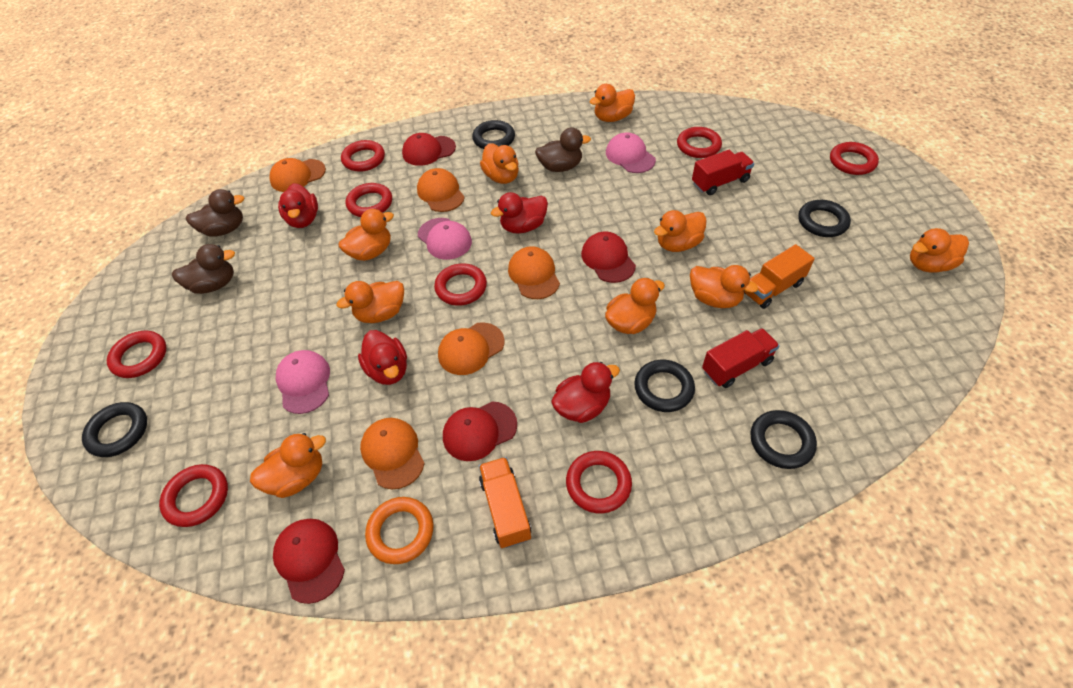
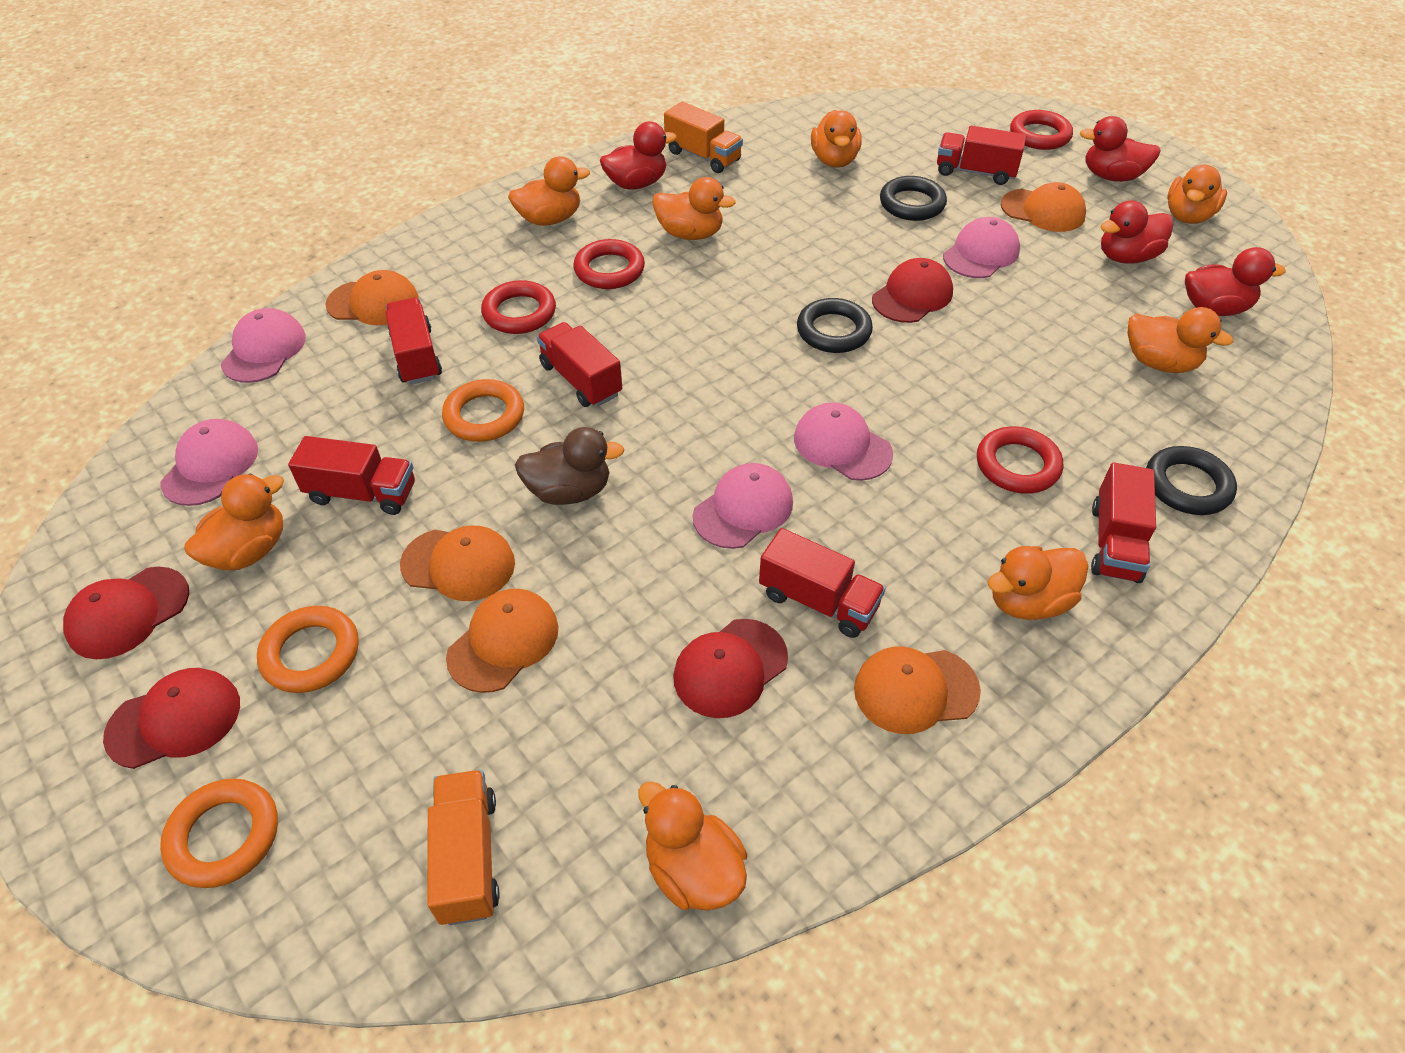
black ring: 5 -> 3
brown duck: 3 -> 1
orange duck: 9 -> 8
orange ring: 1 -> 3
pink cap: 3 -> 5
red ring: 8 -> 4
red truck: 2 -> 6

